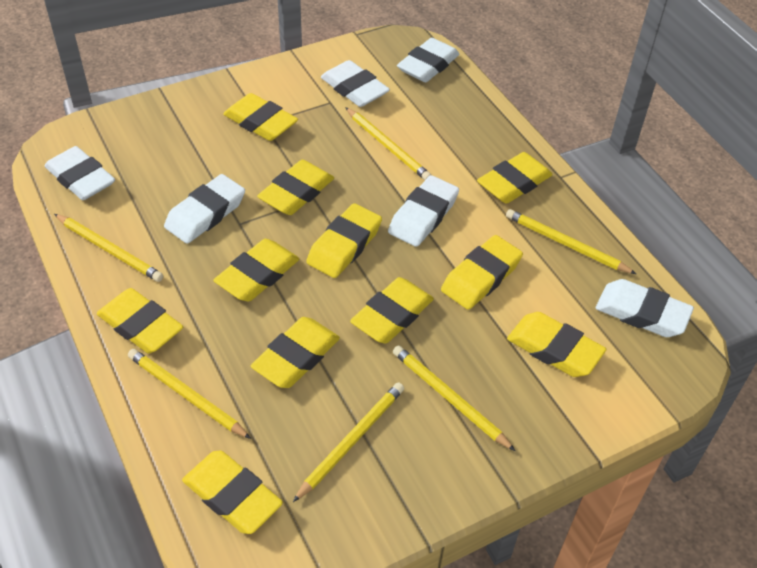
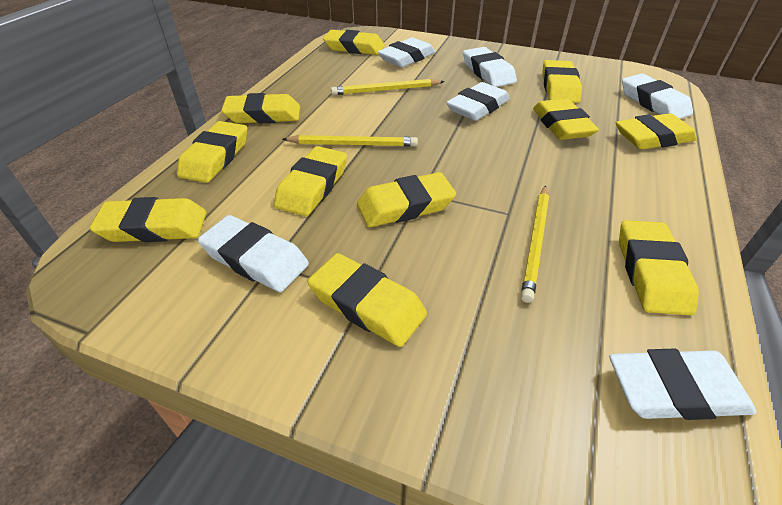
yellow pencil: 6 -> 3

